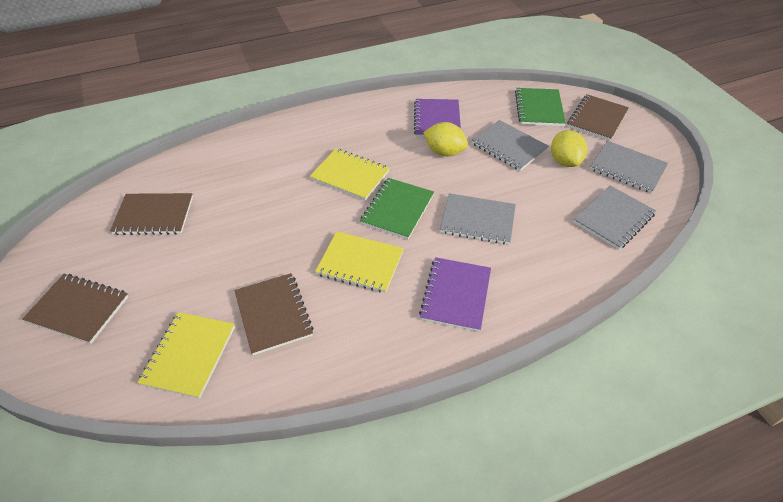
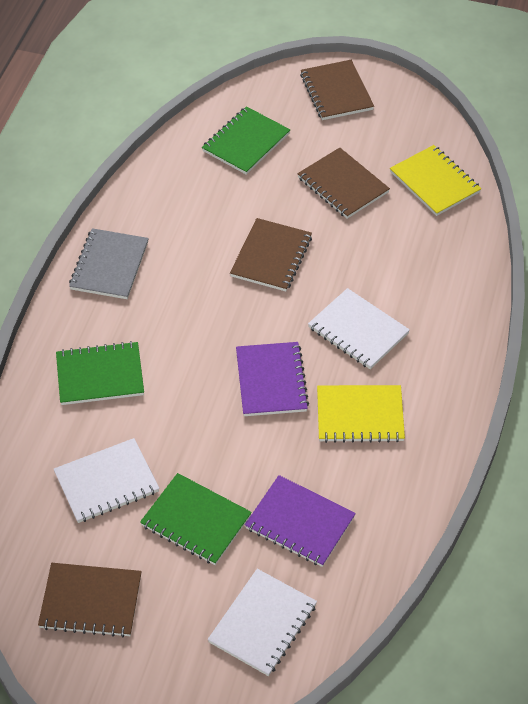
green notebook: 2 -> 3
grey notebook: 4 -> 1
white notebook: 0 -> 3
yellow lemon: 2 -> 0
yellow notebook: 3 -> 2

